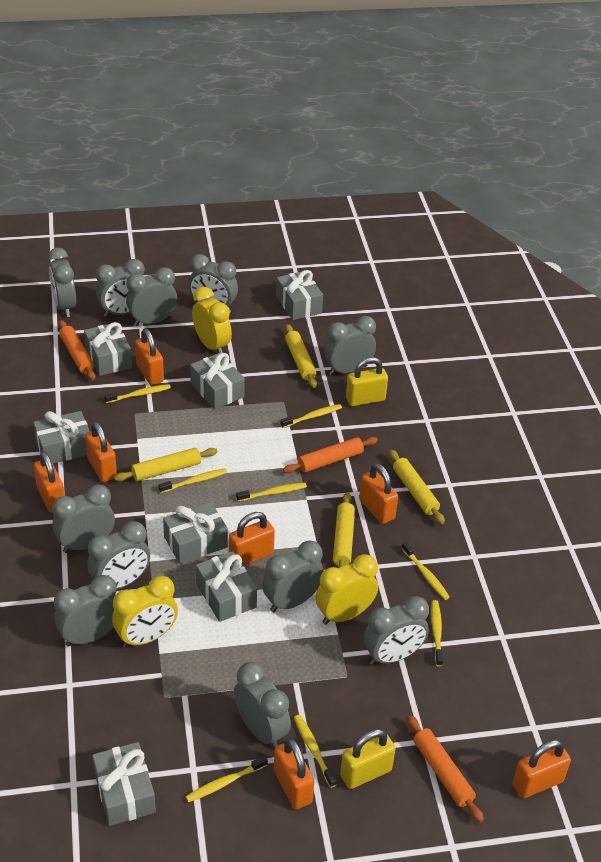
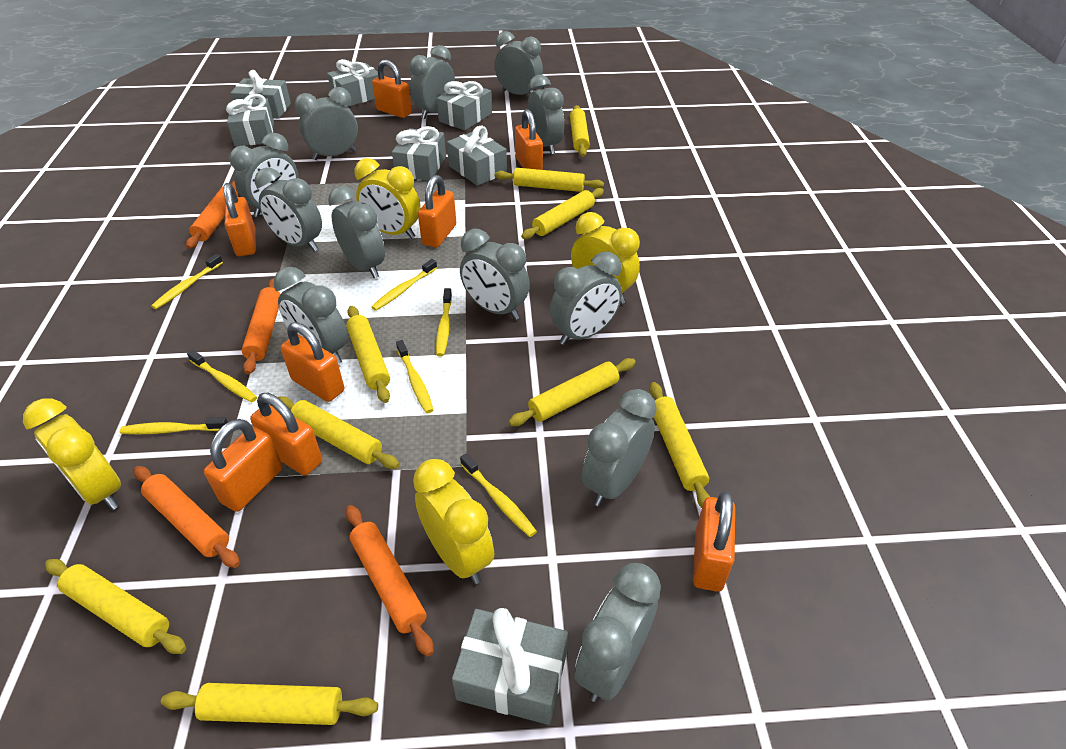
grey clock: 11 -> 12
orange padlock: 7 -> 8
orange rolling pin: 3 -> 4
yellow clock: 3 -> 4
yellow padlock: 2 -> 0
yellow rolling pin: 4 -> 9
yellow toothbrush: 8 -> 7

